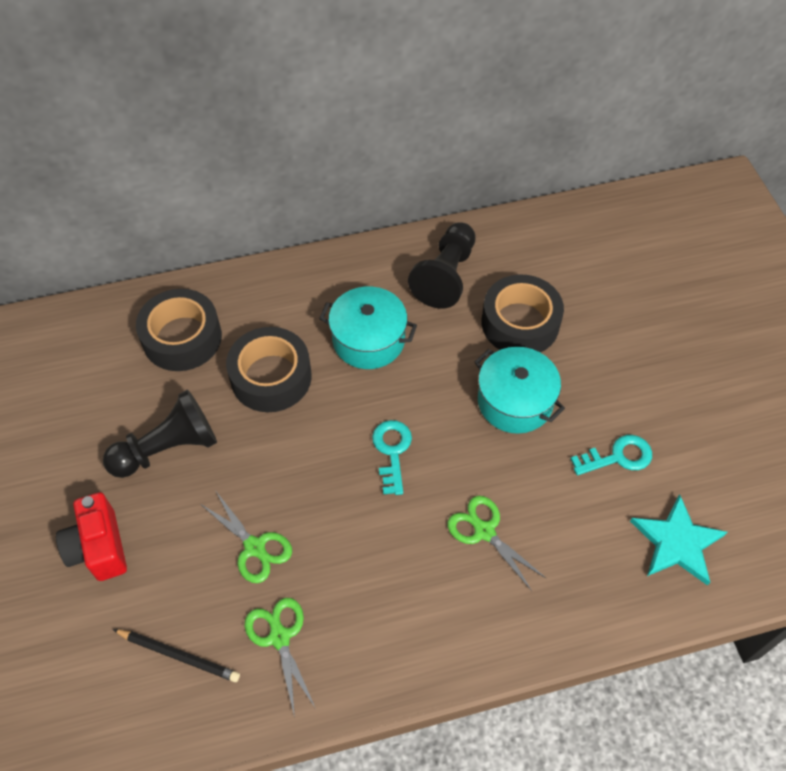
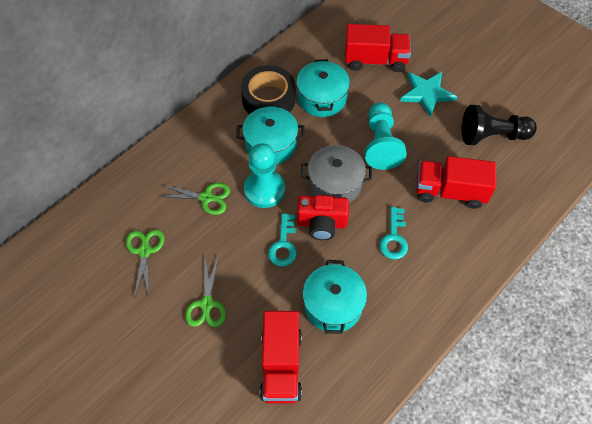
black pawn: 2 -> 1
black pencil: 1 -> 0
black tape: 3 -> 1
grey pot: 0 -> 1
red truck: 0 -> 3
turquoise pawn: 0 -> 2
turquoise pot: 2 -> 3

